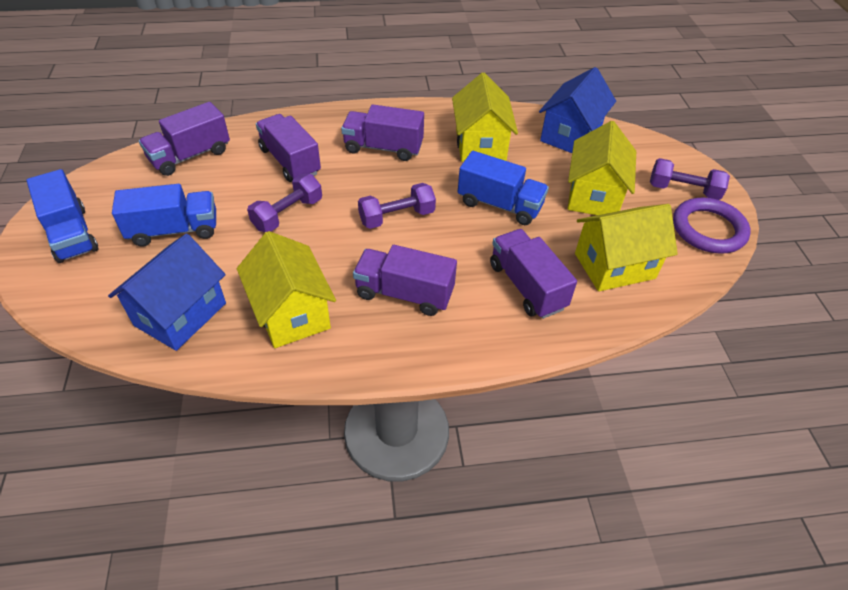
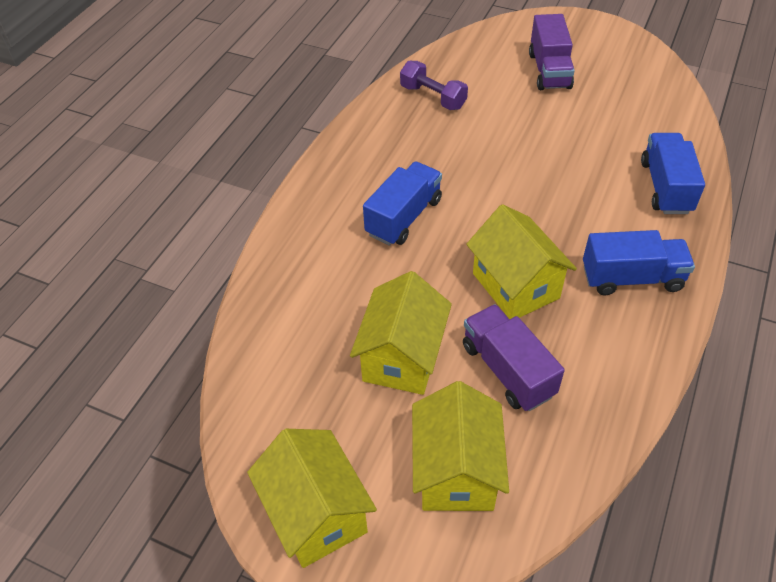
blue house: 2 -> 0
purple dumbbell: 3 -> 1
purple ring: 1 -> 0
purple truck: 5 -> 2

